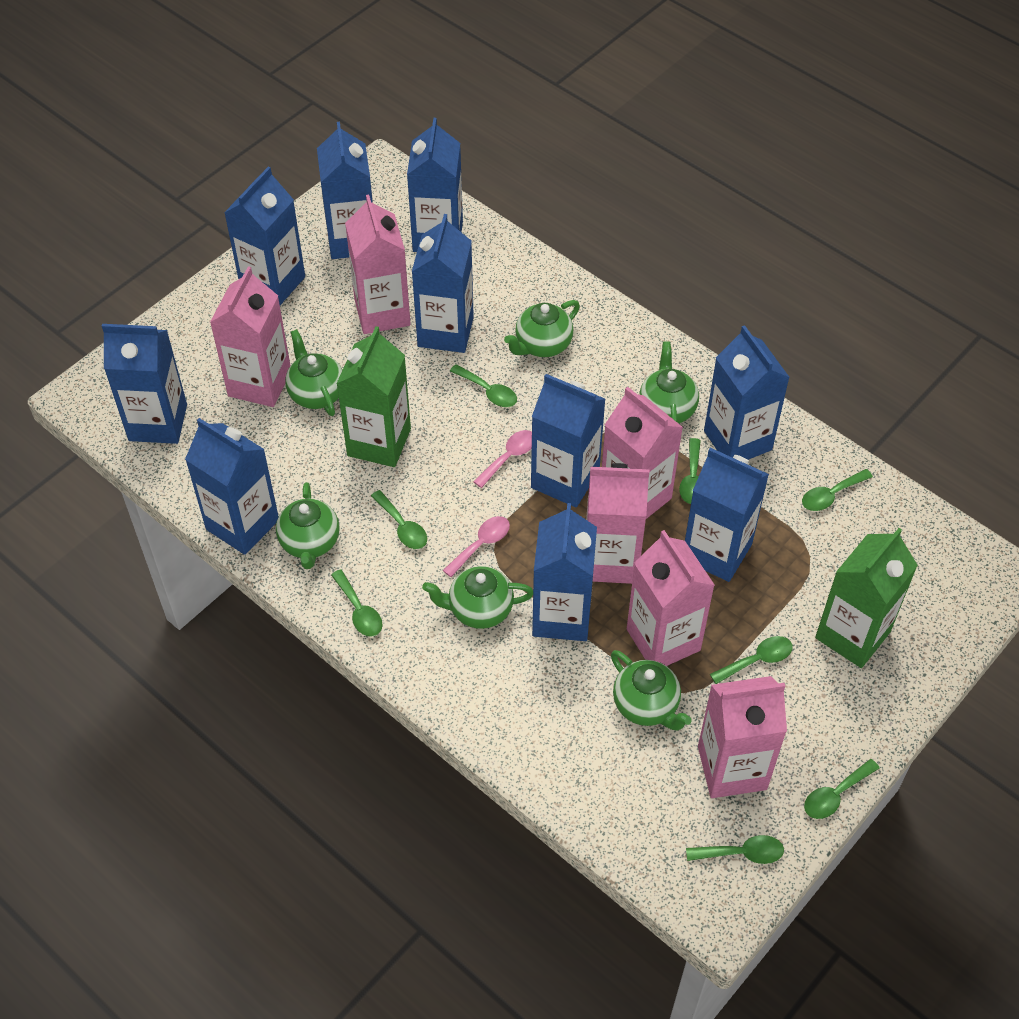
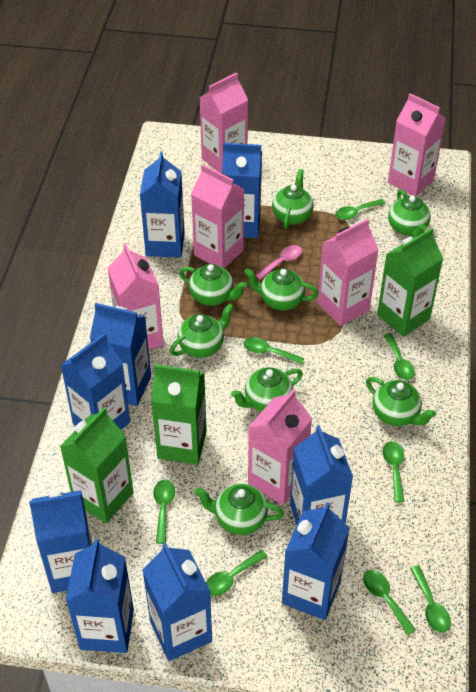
blue carton: 10 -> 9
green carton: 2 -> 3
green teapot: 6 -> 8
pink spoon: 2 -> 1

